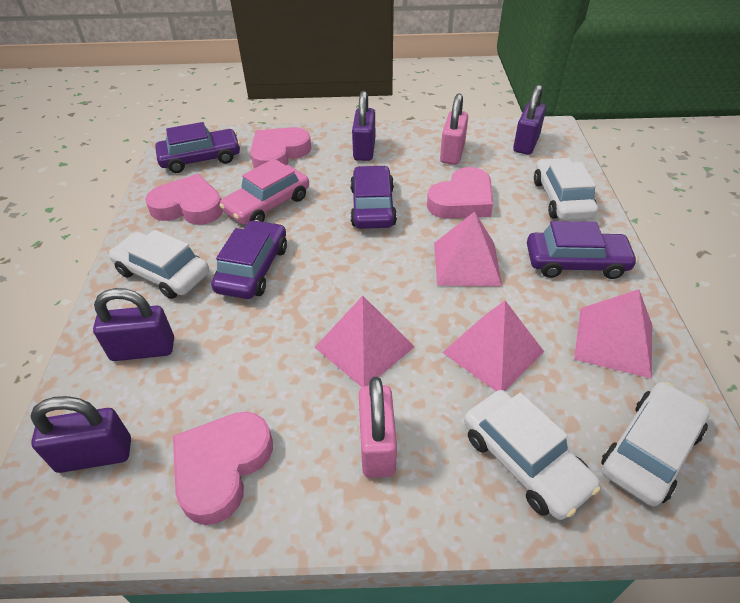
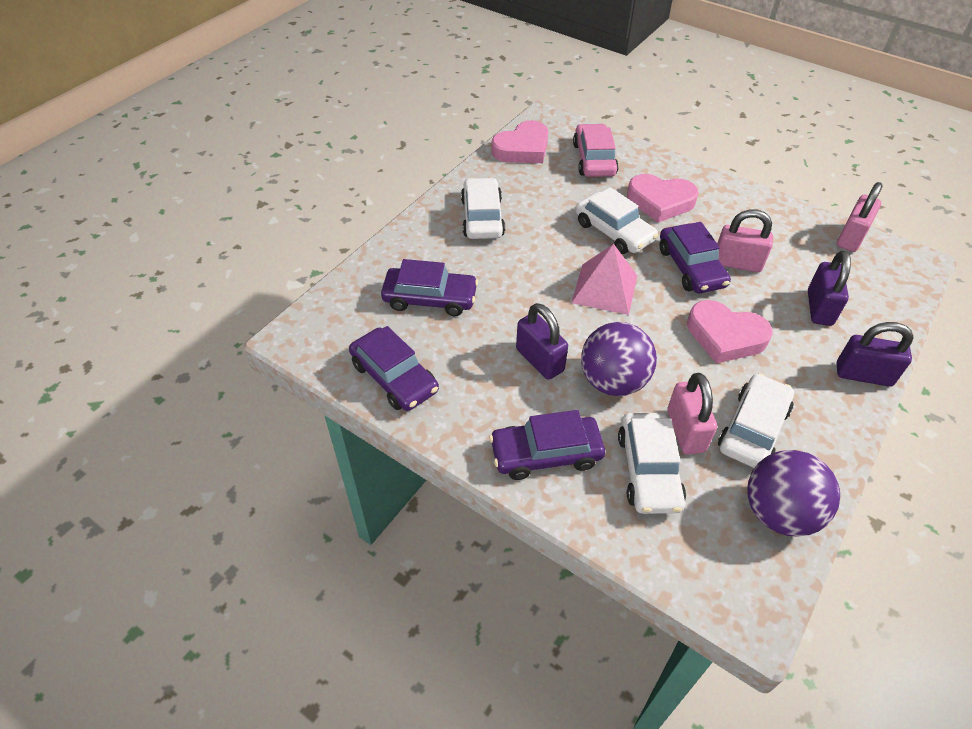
pink heart: 4 -> 3
pink padlock: 2 -> 3
pink pyramid: 4 -> 1
purple ball: 0 -> 2
purple padlock: 4 -> 3

